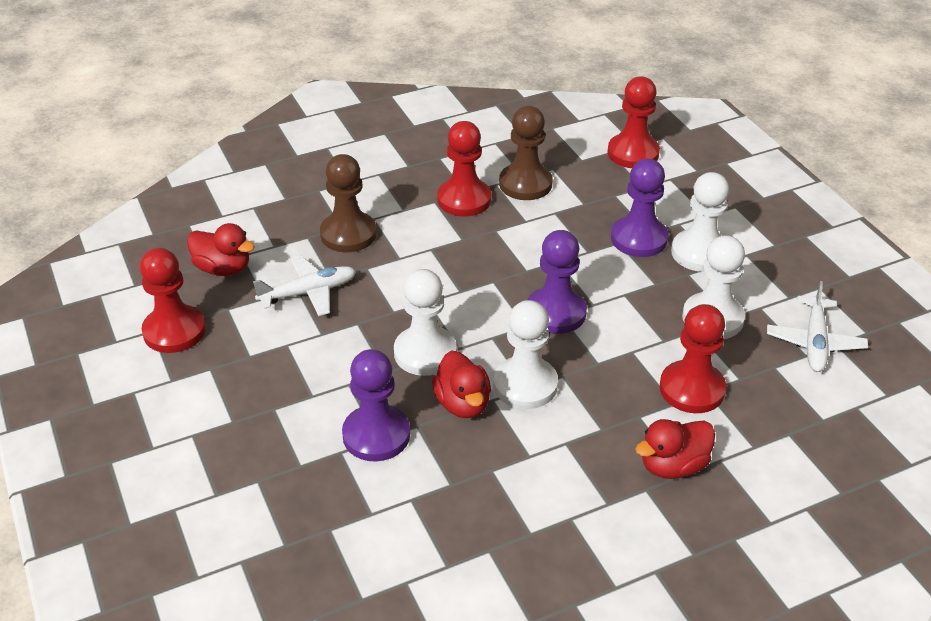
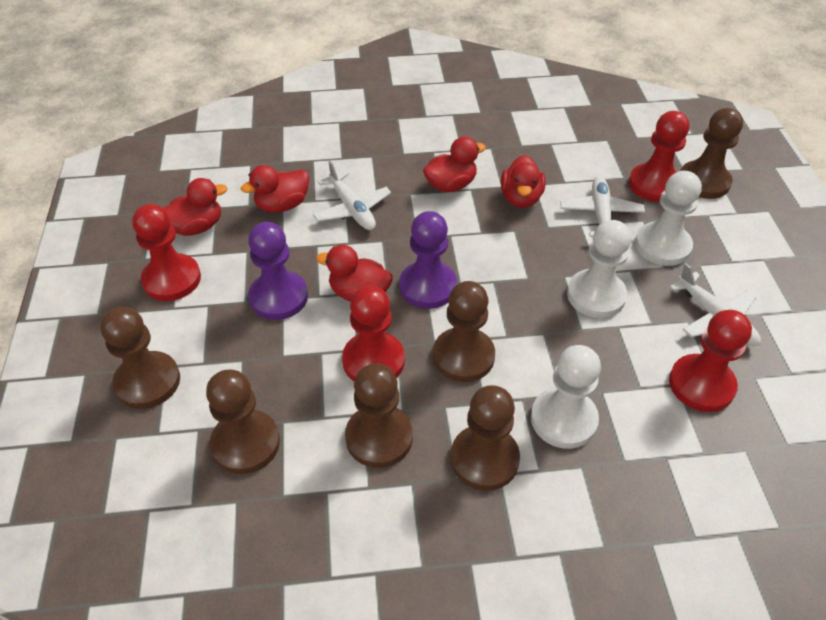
brown pawn: 2 -> 6
purple pawn: 3 -> 2
red duck: 3 -> 5
white pawn: 4 -> 3
white plane: 2 -> 3

